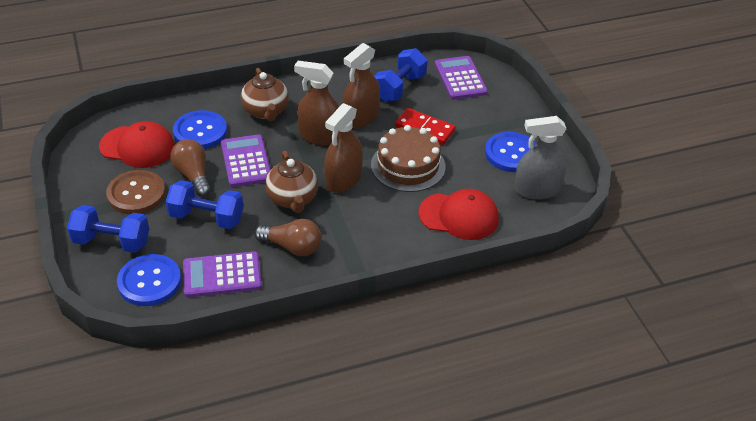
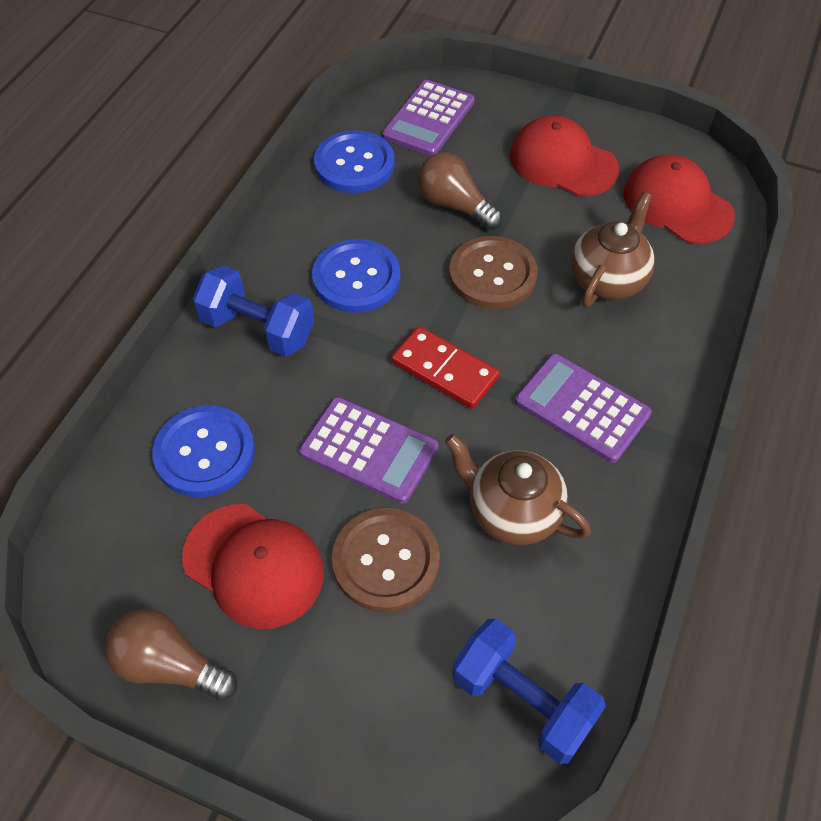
blue dumbbell: 3 -> 2
brown button: 1 -> 2
brown cake: 1 -> 0
brown spray bottle: 3 -> 0
grey spray bottle: 1 -> 0
red cap: 2 -> 3

